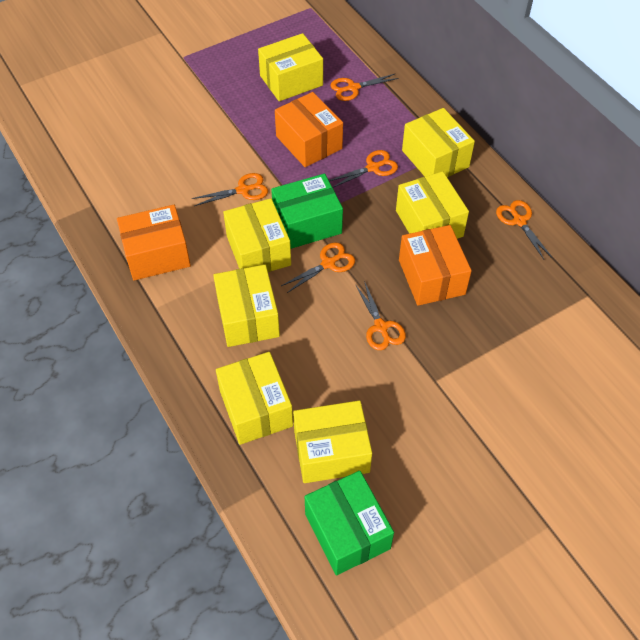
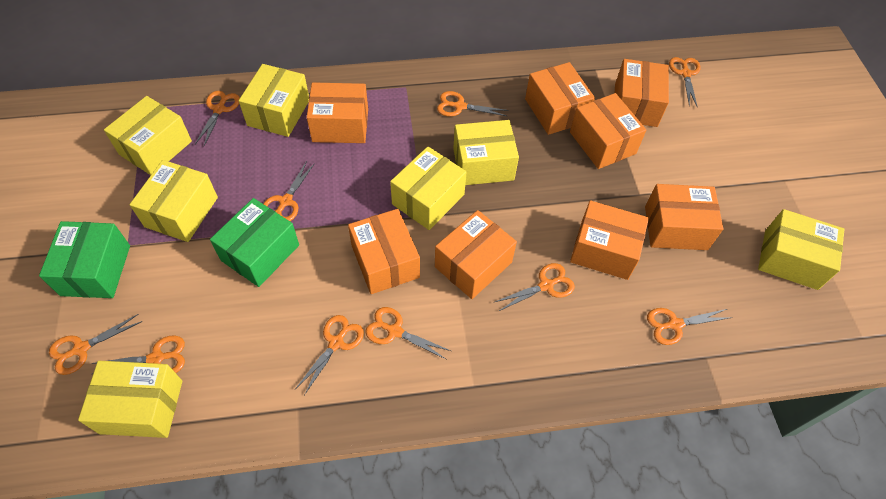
orange box: 3 -> 8
orange scissors: 6 -> 10

